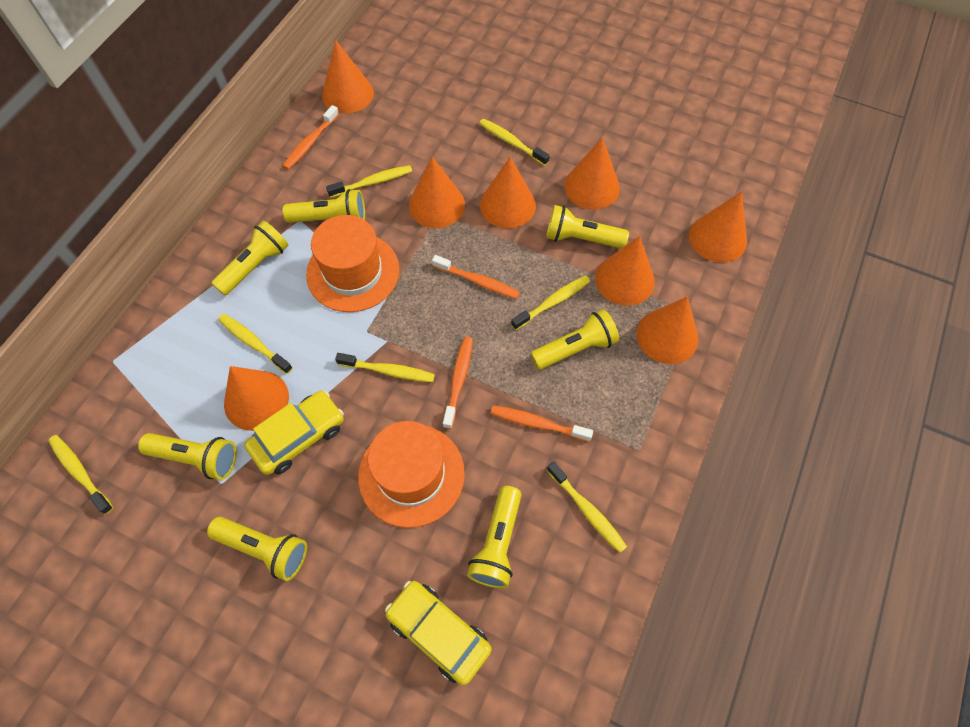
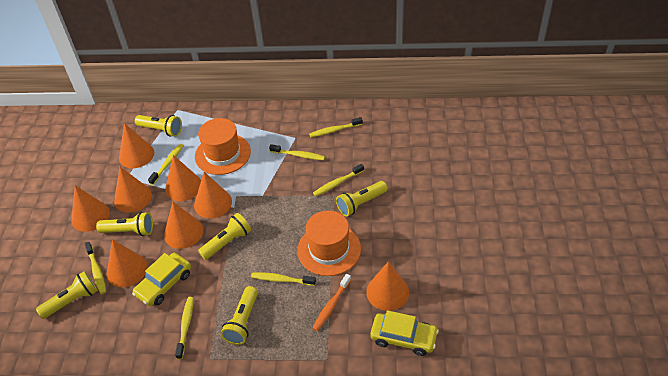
orange toothbrush: 4 -> 1
yellow flashlight: 7 -> 6

